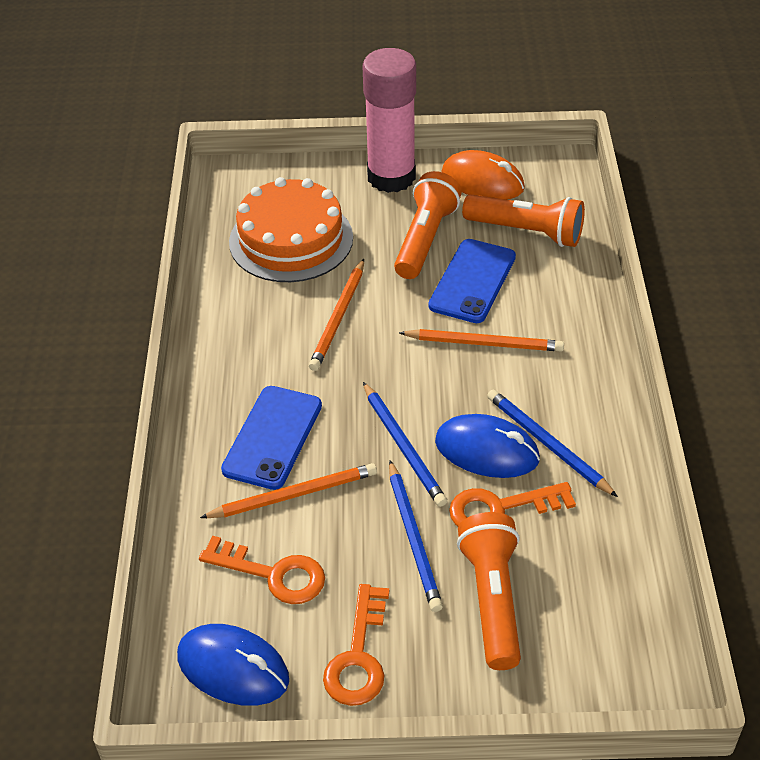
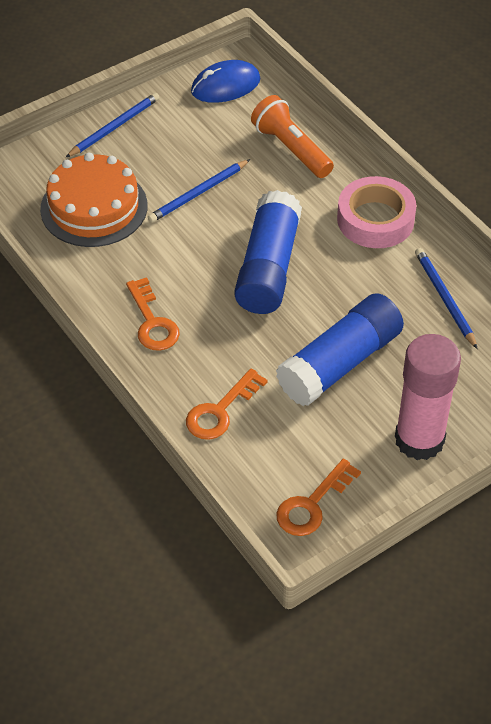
blue glue stick: 0 -> 2
blue mouse: 2 -> 1
blue phone: 2 -> 0
orange flashlight: 3 -> 1
orange mouse: 1 -> 0
orange pencil: 3 -> 0
pink tape: 0 -> 1

